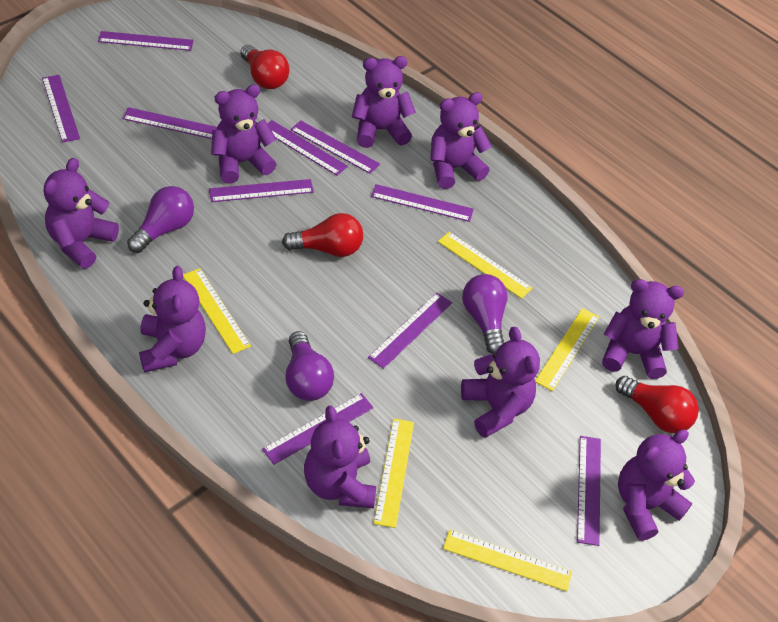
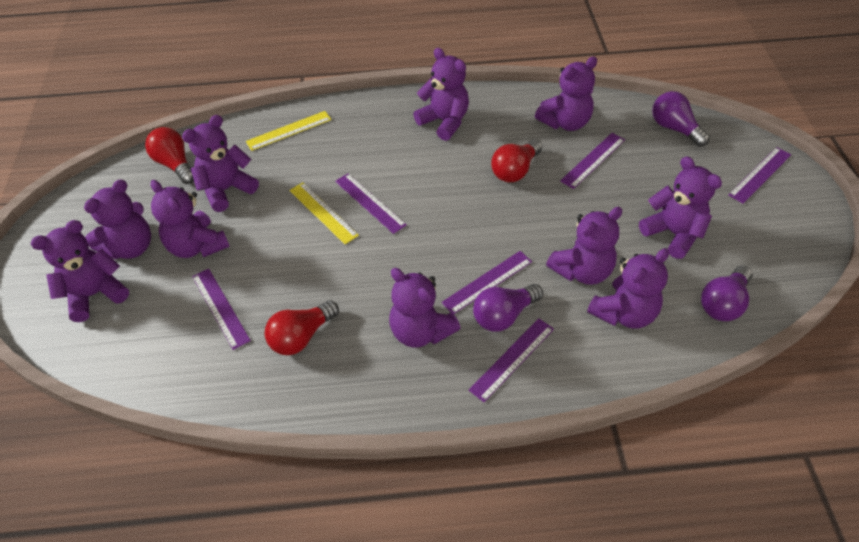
purple ruler: 10 -> 6
purple teddy bear: 9 -> 10
yellow ruler: 5 -> 2

